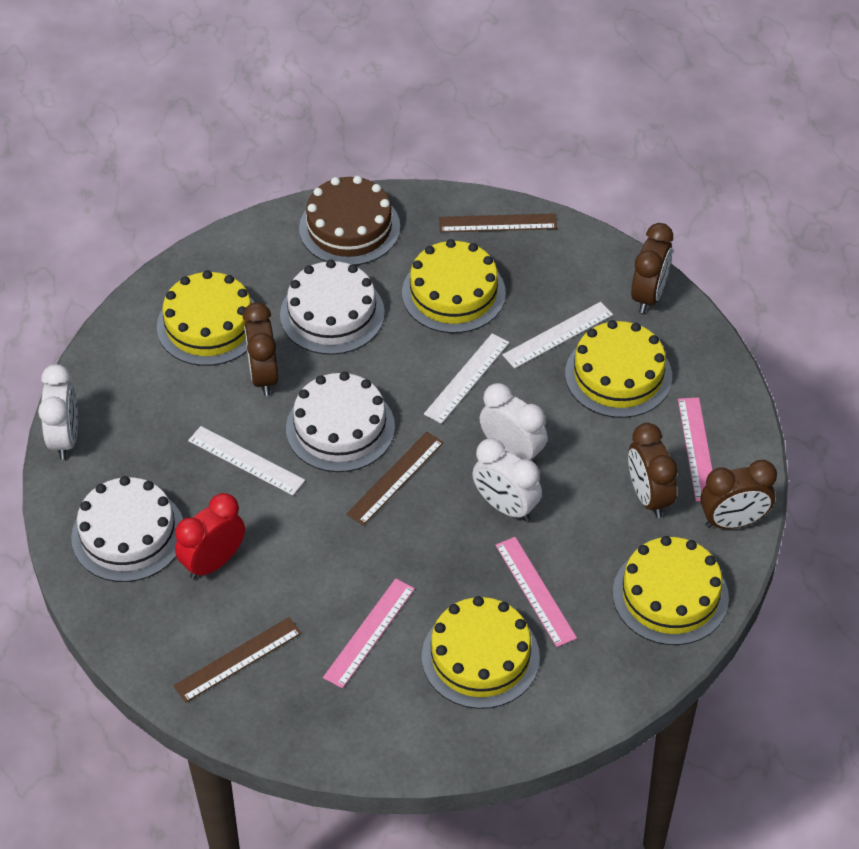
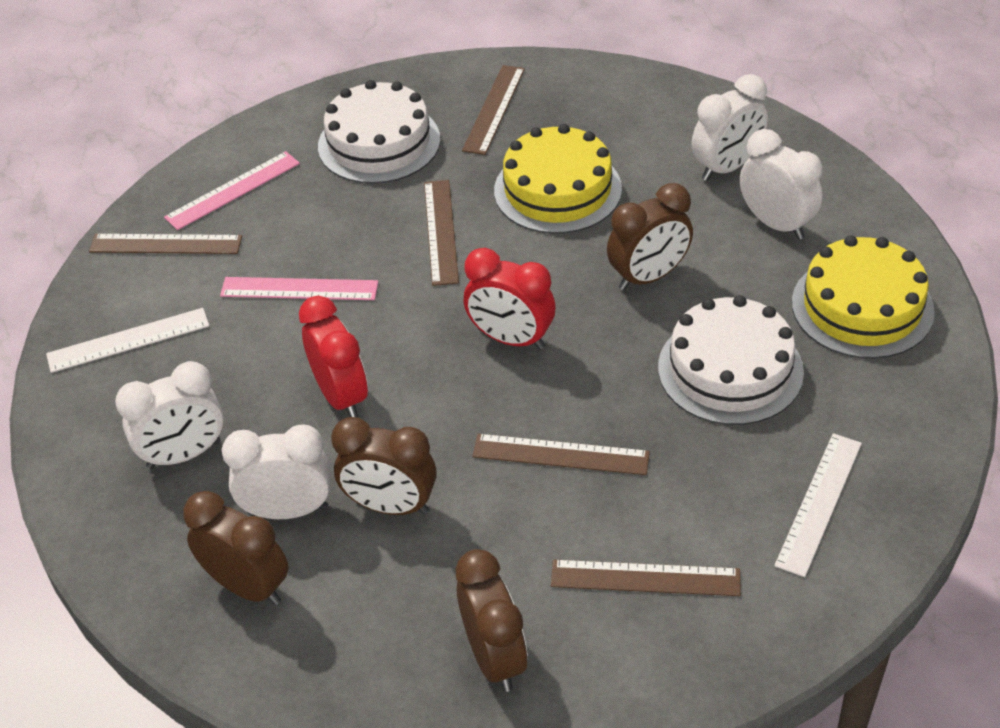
brown cake: 1 -> 0
brown ruler: 3 -> 5
pink ruler: 3 -> 2
red clock: 1 -> 2
white cake: 3 -> 2
white clock: 3 -> 4
white ruler: 3 -> 2
yellow cake: 5 -> 2

